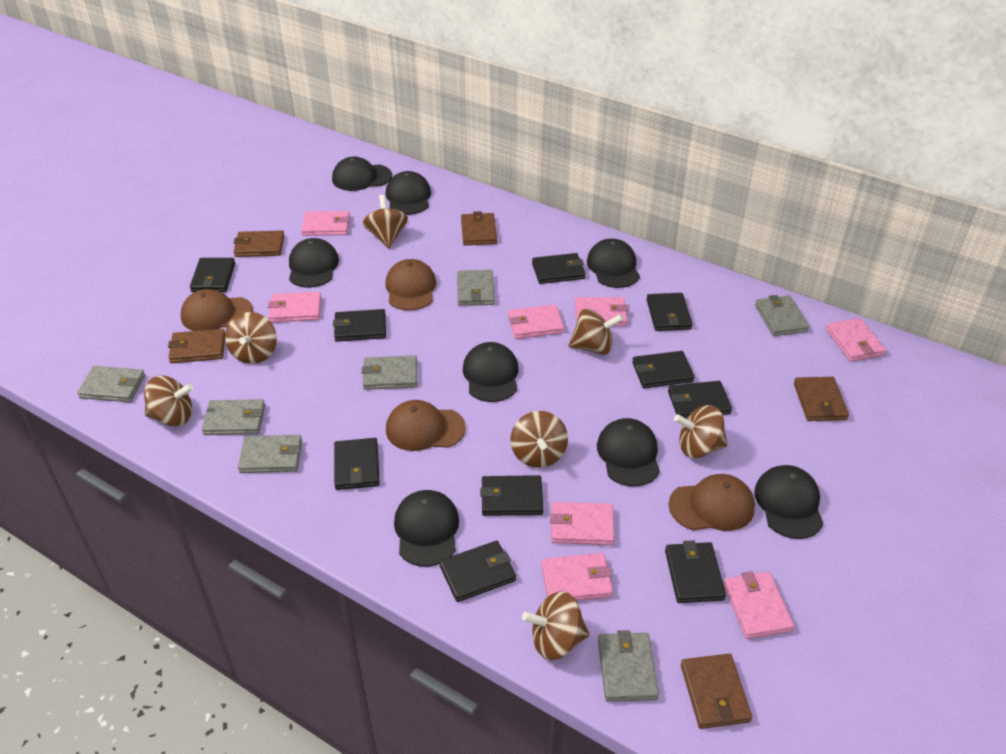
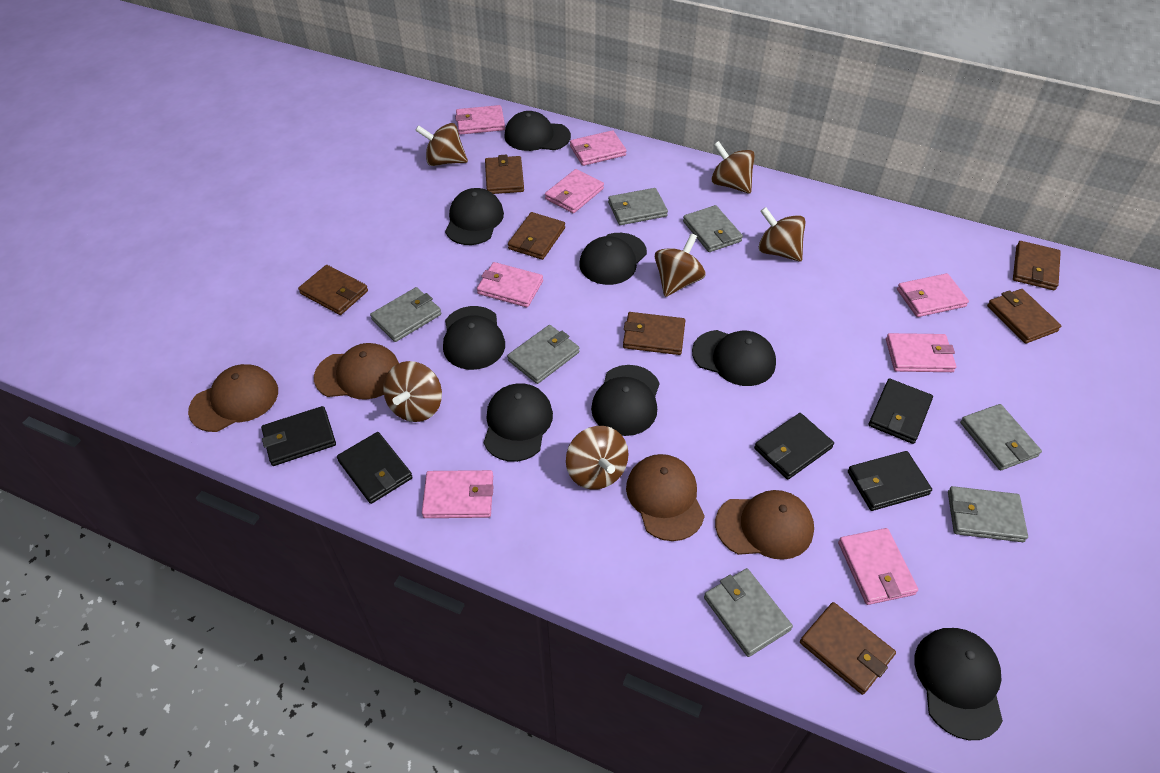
black wallet: 10 -> 5
brown spinning top: 7 -> 6
brown wallet: 5 -> 7

